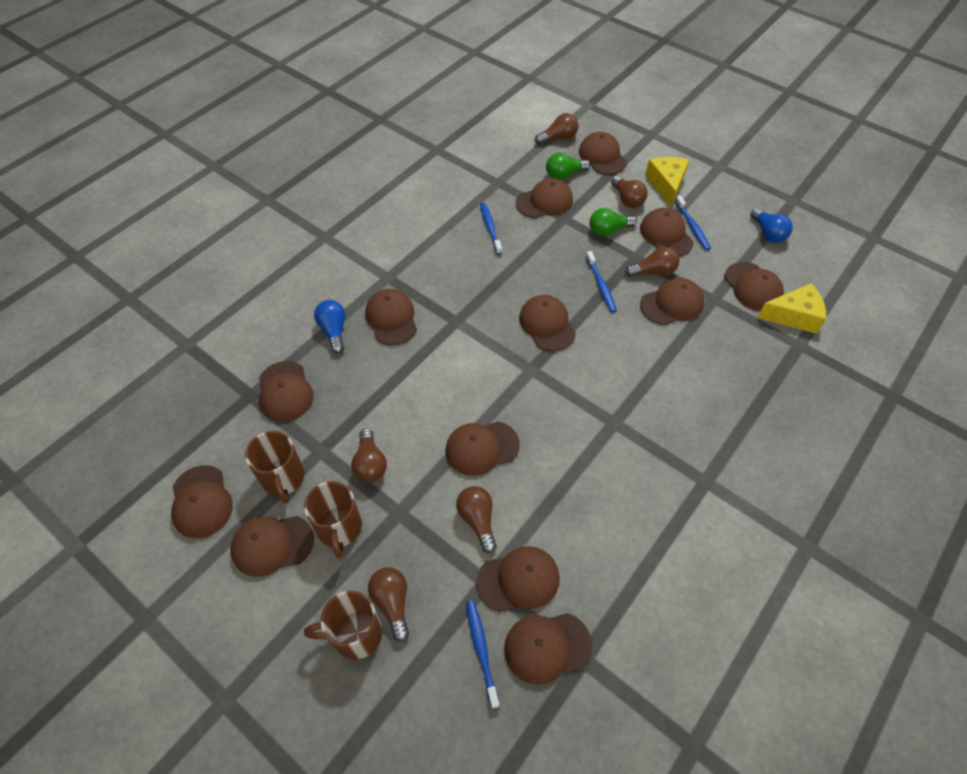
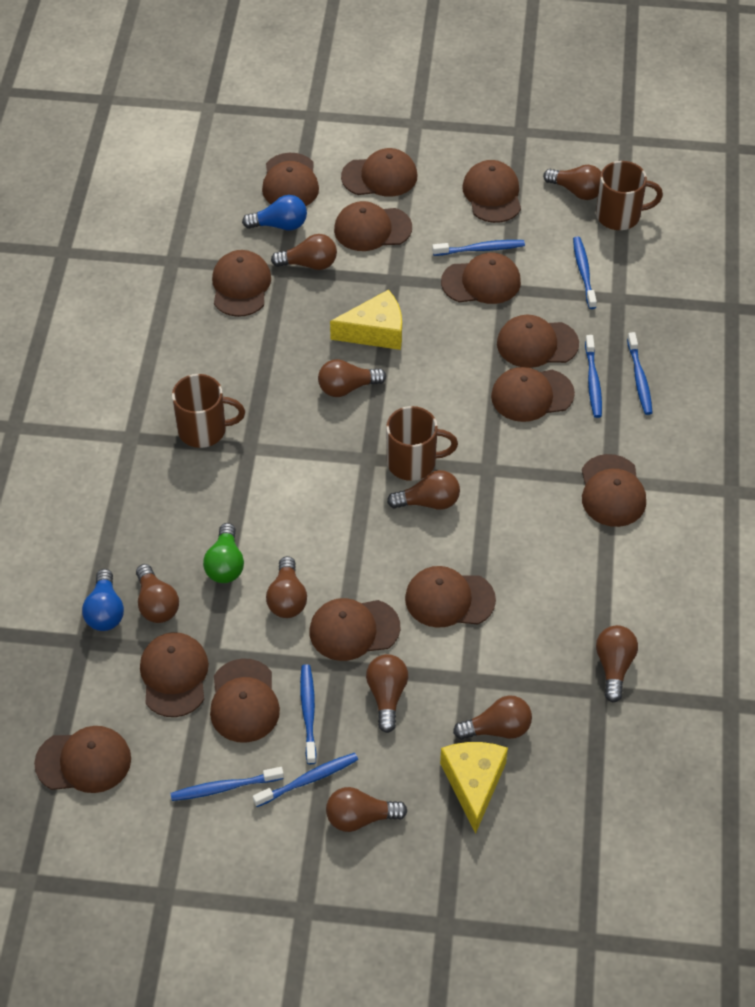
blue toothbrush: 4 -> 7
brown cap: 13 -> 14
brown light bulb: 6 -> 10
green light bulb: 2 -> 1

